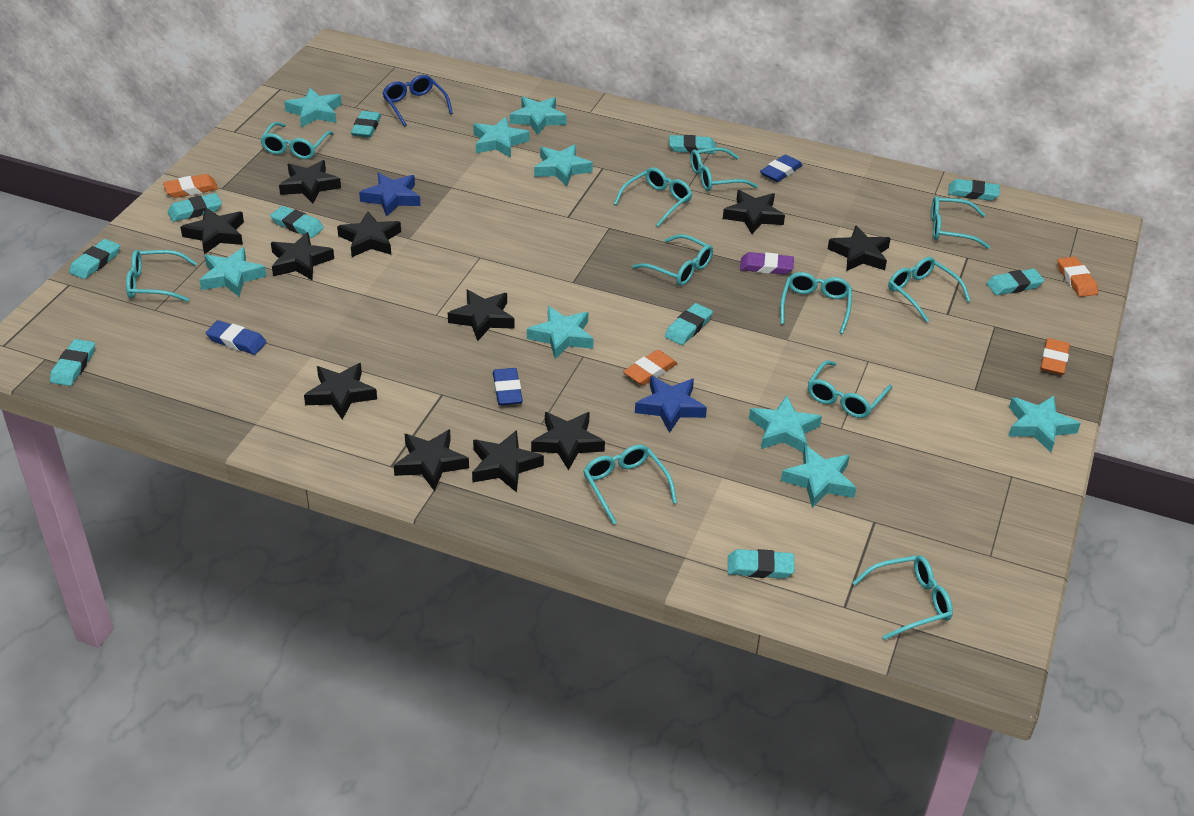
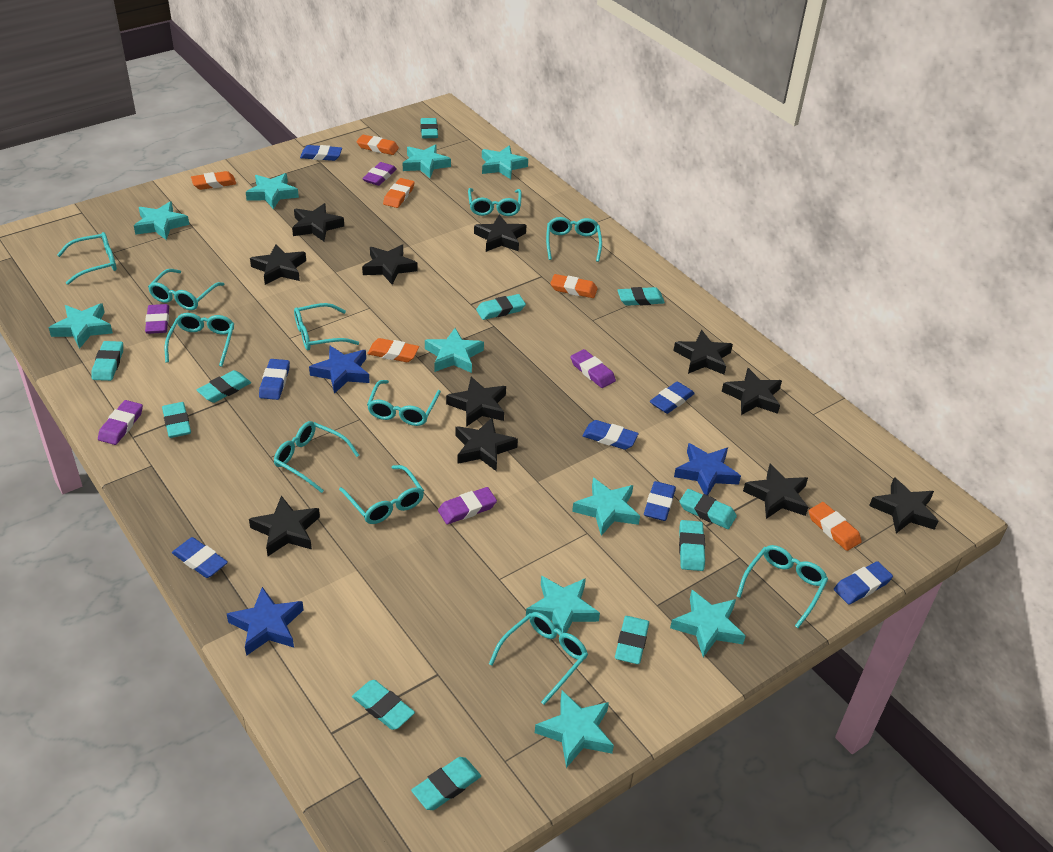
blue eraser: 3 -> 7
blue glasses: 1 -> 0
blue star: 2 -> 3
orange eraser: 4 -> 6
purple eraser: 1 -> 5
turquoise eraser: 10 -> 11
turquoise star: 9 -> 10

